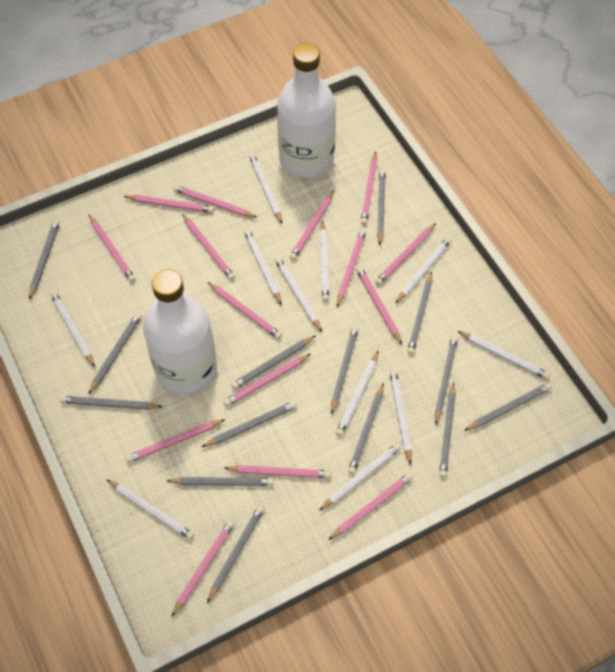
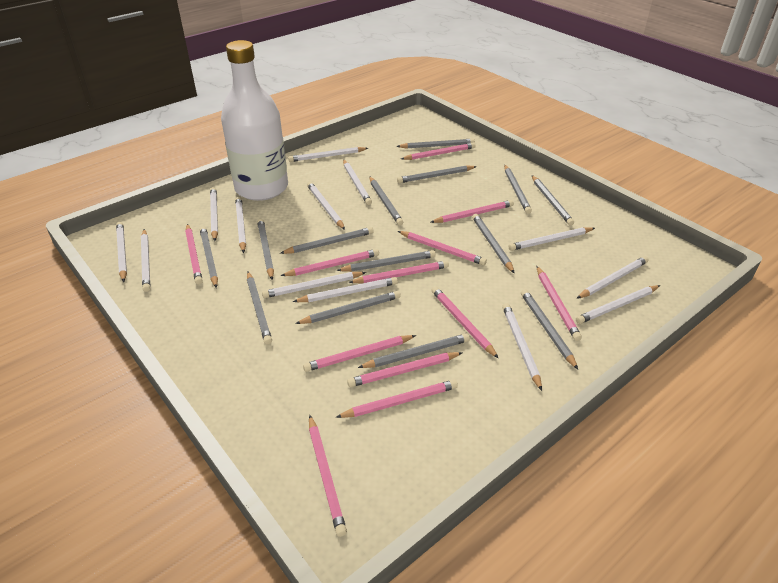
pink pencil: 15 -> 12
white bottle: 2 -> 1
white pencil: 11 -> 13

